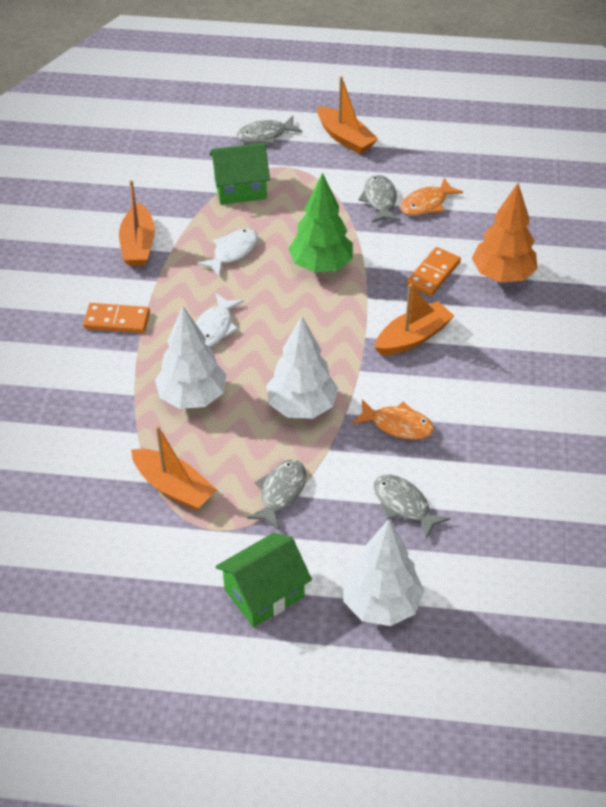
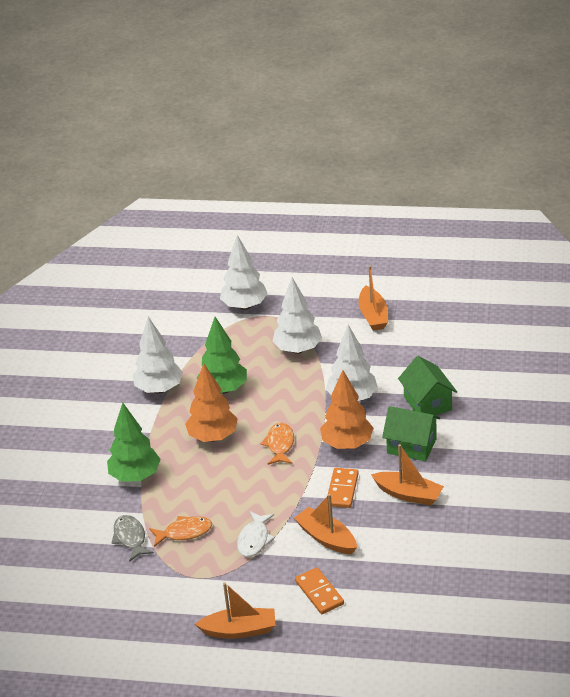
green tree: 1 -> 2
grey fish: 4 -> 1
orange tree: 1 -> 2
white fish: 2 -> 1
white tree: 3 -> 4

